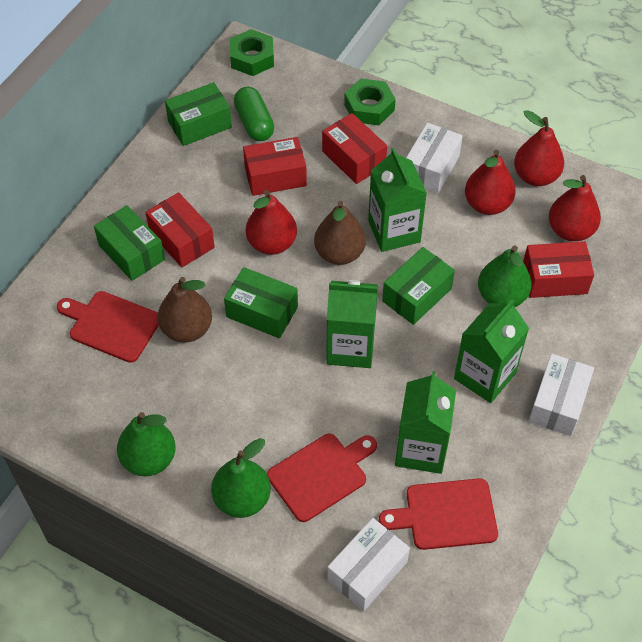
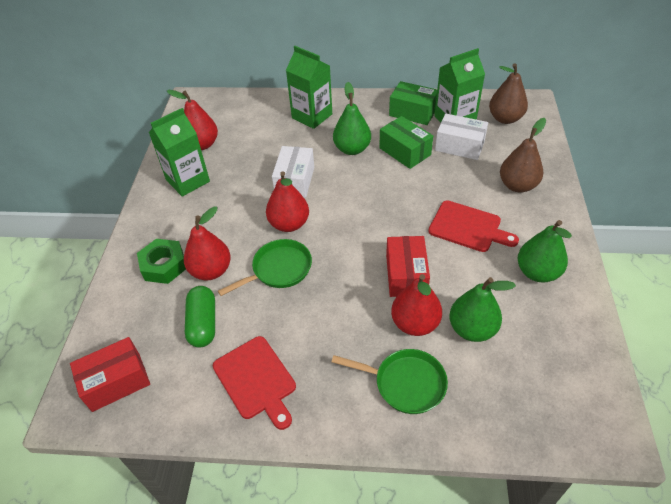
green box: 4 -> 2
green carton: 4 -> 3
green nut: 2 -> 1
green pan: 0 -> 2
red box: 4 -> 2
red cutting board: 3 -> 2
white box: 3 -> 2

